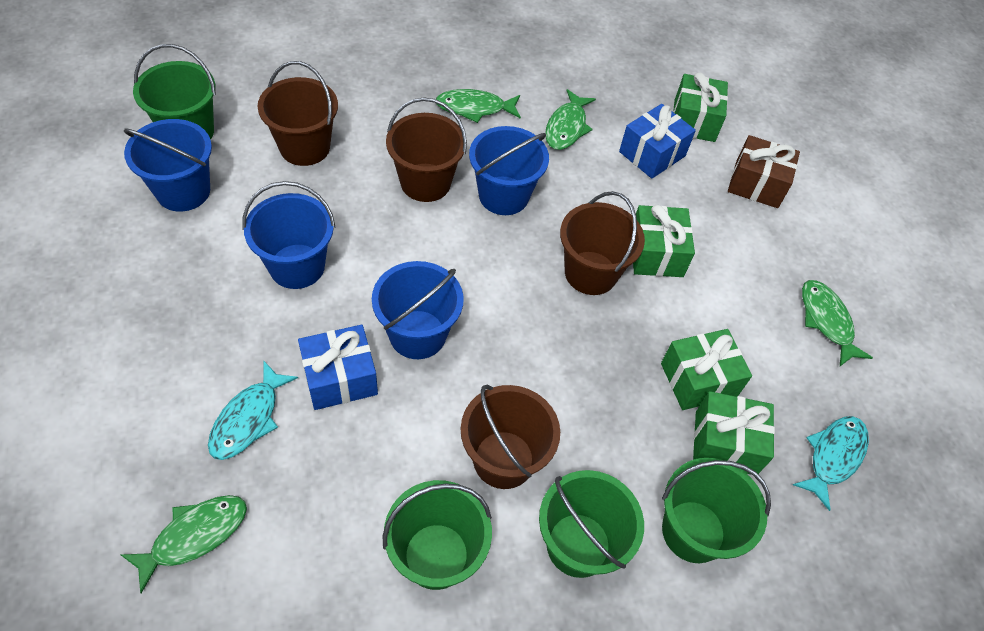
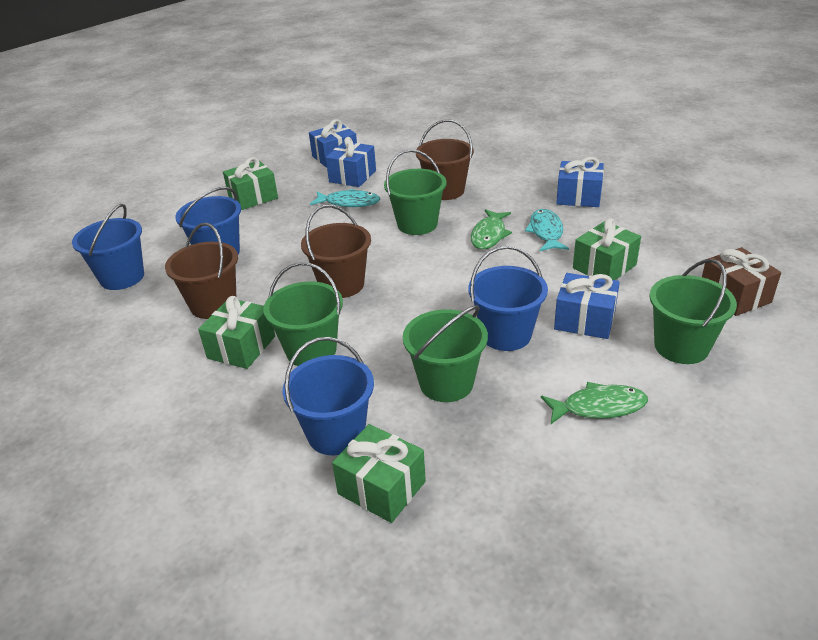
blue gift: 2 -> 4
brown bucket: 4 -> 3
green fish: 4 -> 2

